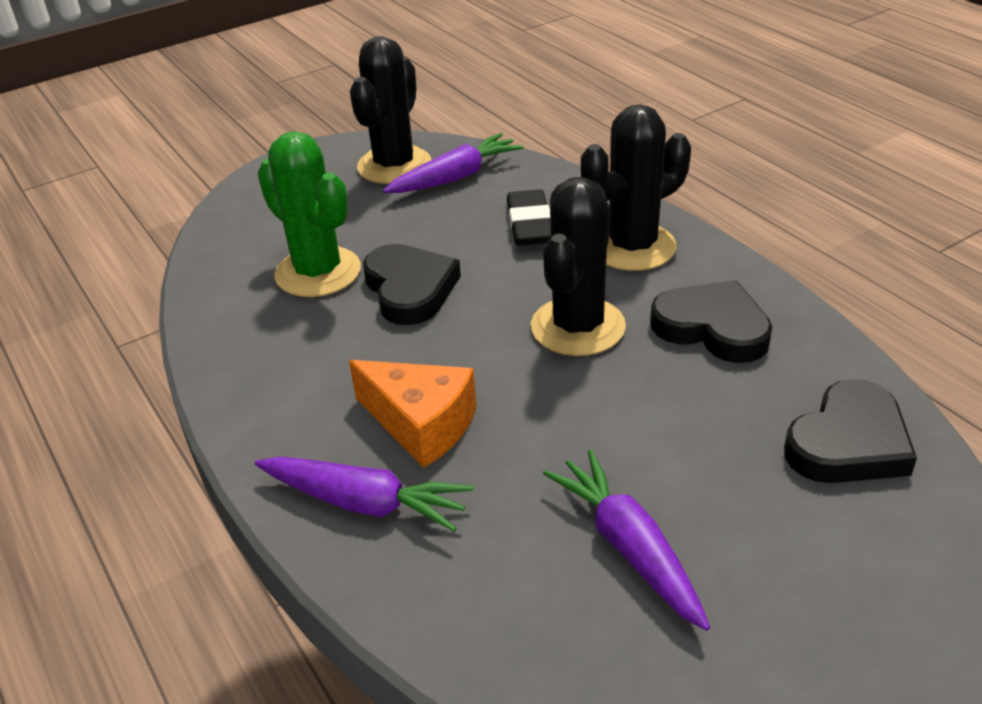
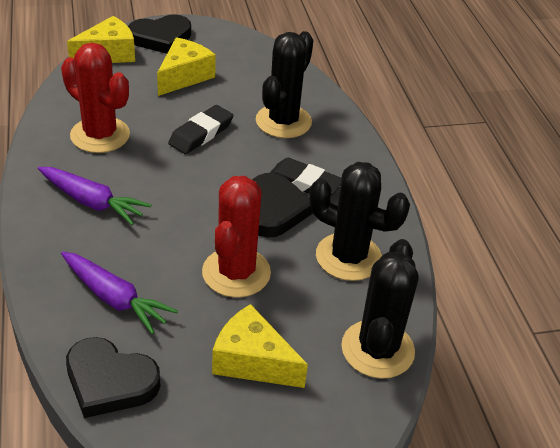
black eraser: 1 -> 2
green cactus: 1 -> 0
orange cheese: 1 -> 0
purple carrot: 3 -> 2
red cactus: 0 -> 2
yellow cheese: 0 -> 3

